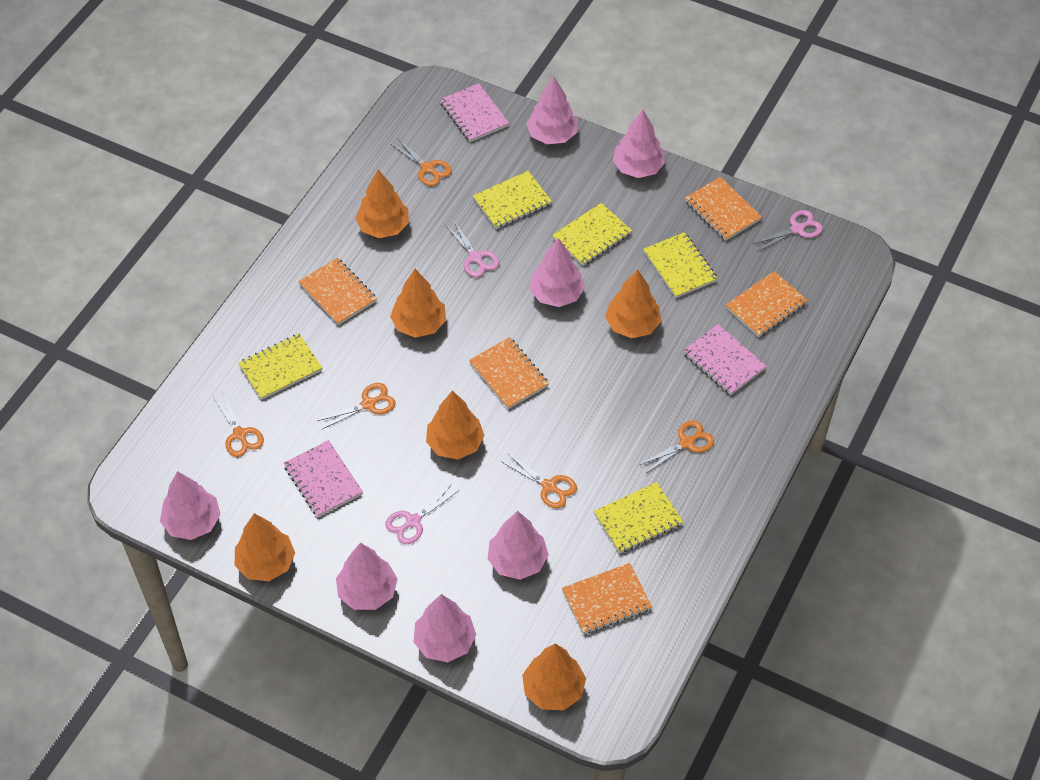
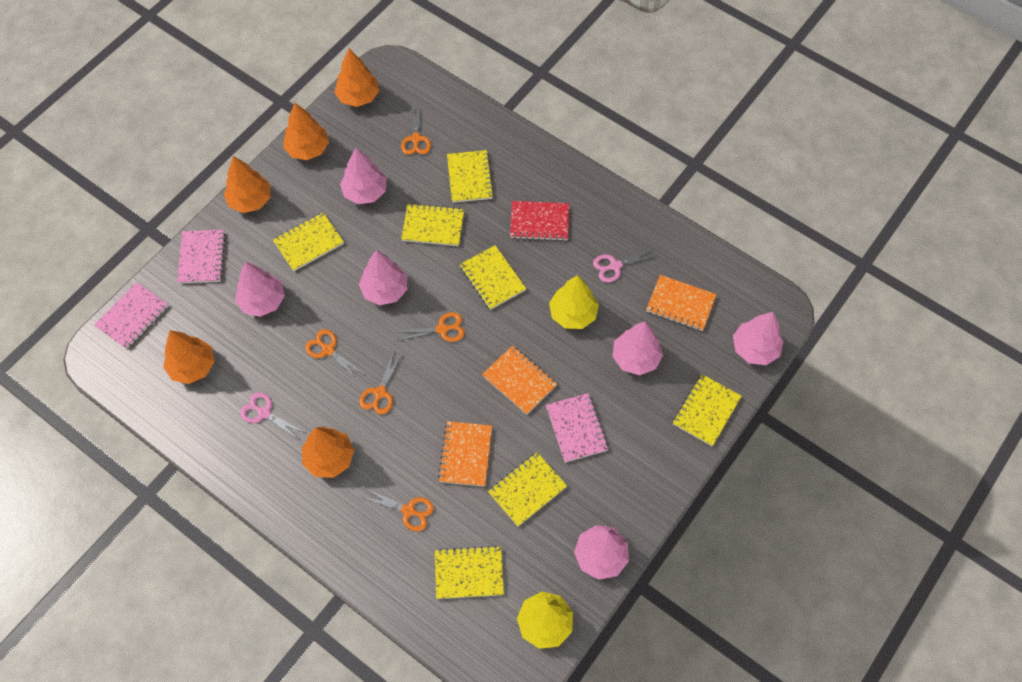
orange notebook: 5 -> 3
orange tree: 6 -> 5
pink scissors: 3 -> 2
pink tree: 7 -> 6
red notebook: 0 -> 1
yellow notebook: 5 -> 7
yellow tree: 0 -> 2

